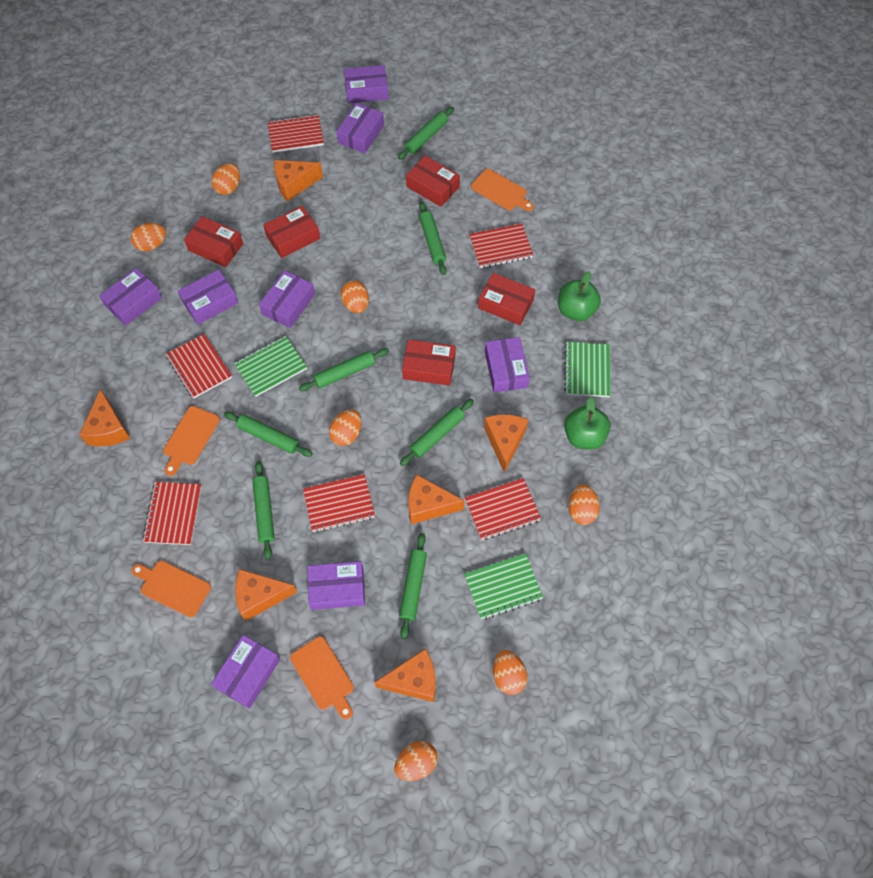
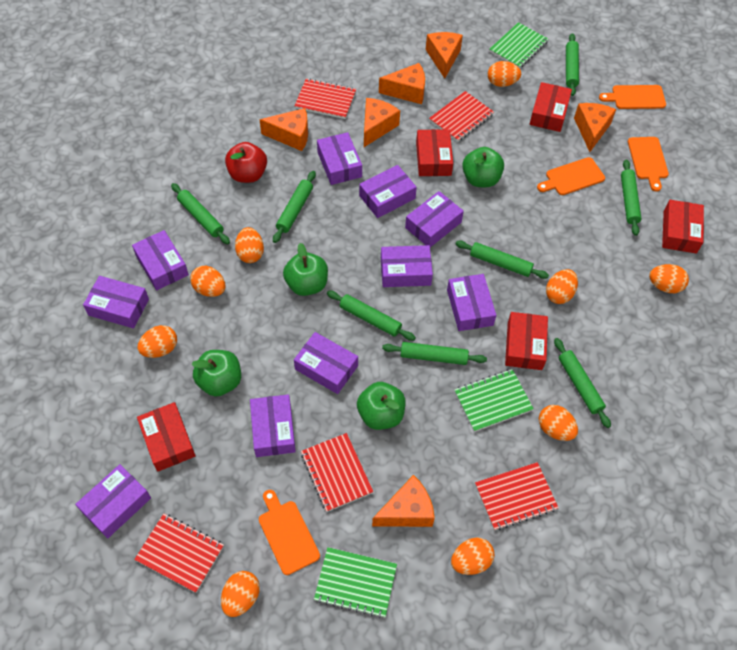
green apple: 2 -> 4
green rolling pin: 7 -> 8
orange egg: 7 -> 9
purple box: 8 -> 10
red apple: 0 -> 1
red notebook: 6 -> 5

